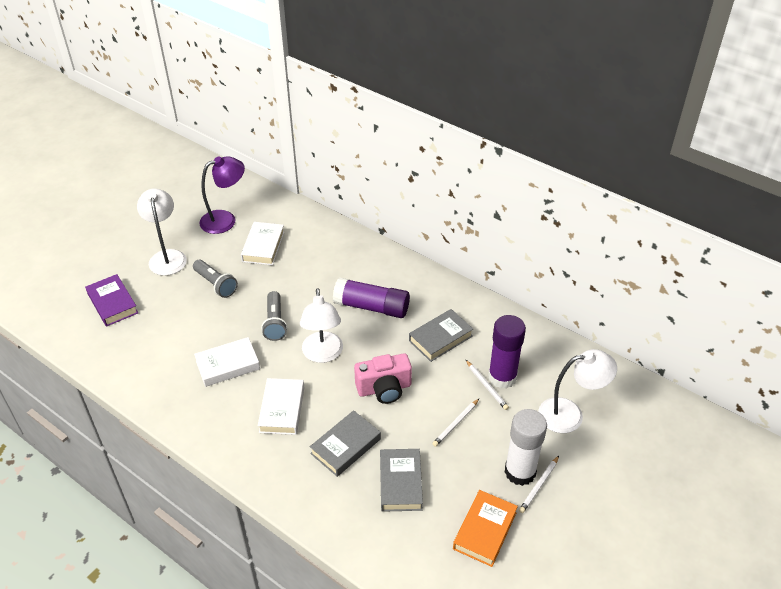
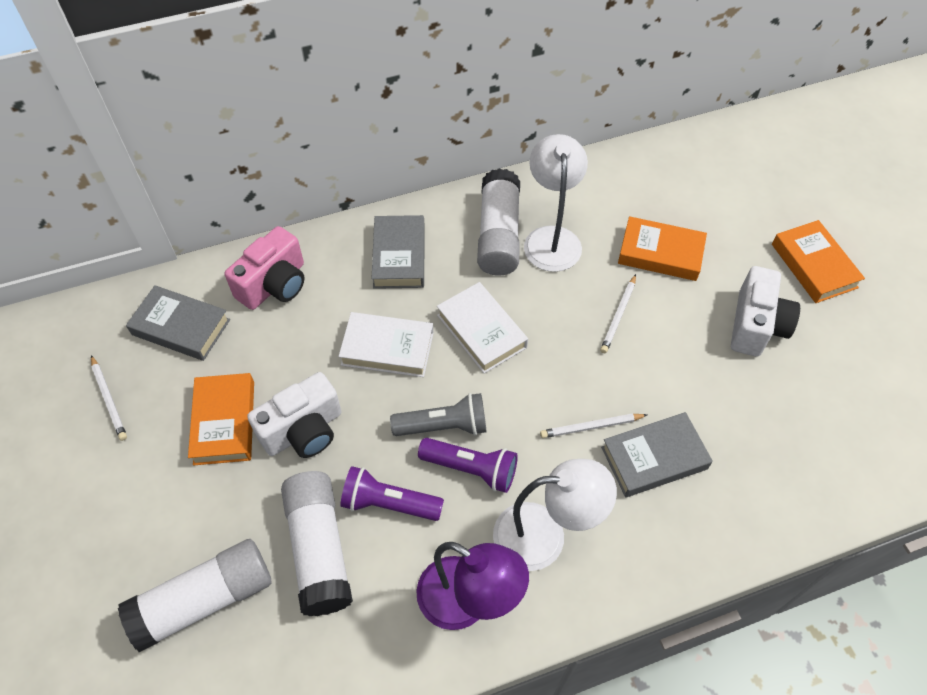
grey flashlight: 2 -> 1
orange book: 1 -> 3
purple book: 1 -> 0
purple flashlight: 0 -> 2
purple glue stick: 2 -> 0
white book: 3 -> 2
white camera: 0 -> 2
white glue stick: 1 -> 3
white lamp: 3 -> 2

